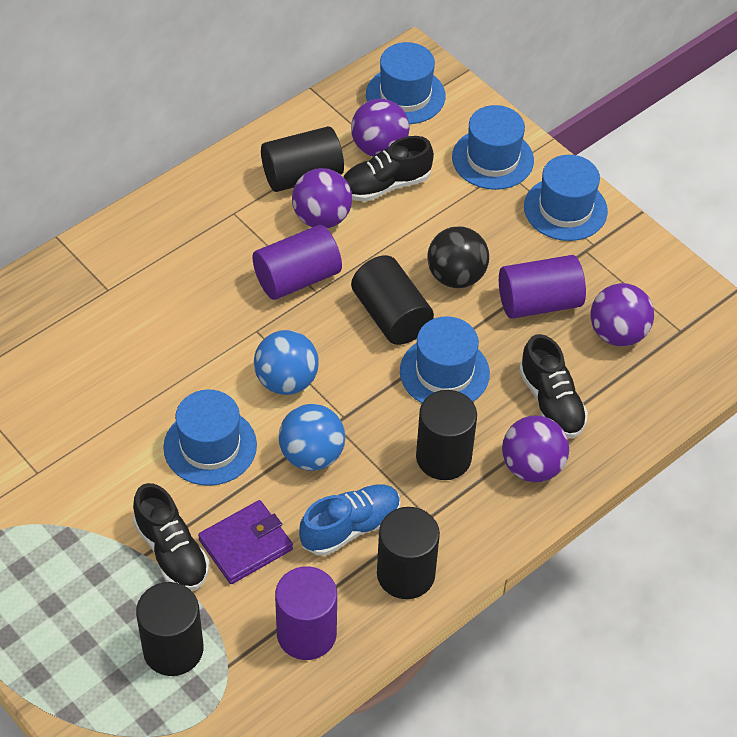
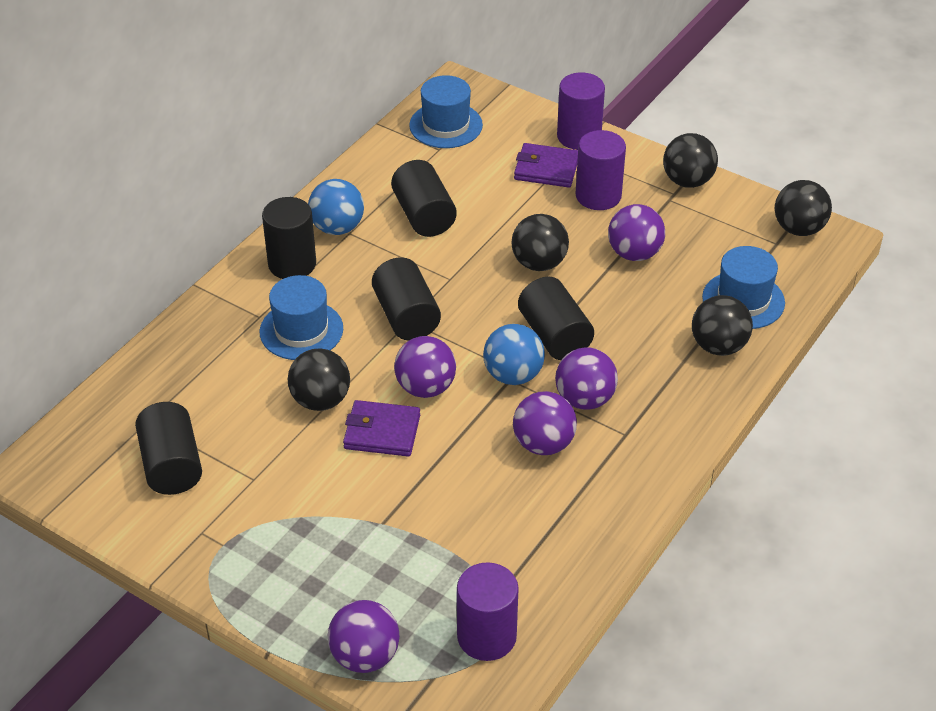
black ball: 1 -> 5
black shoe: 3 -> 0
blue hat: 5 -> 3
blue shoe: 1 -> 0
purple ball: 4 -> 5
purple wallet: 1 -> 2

